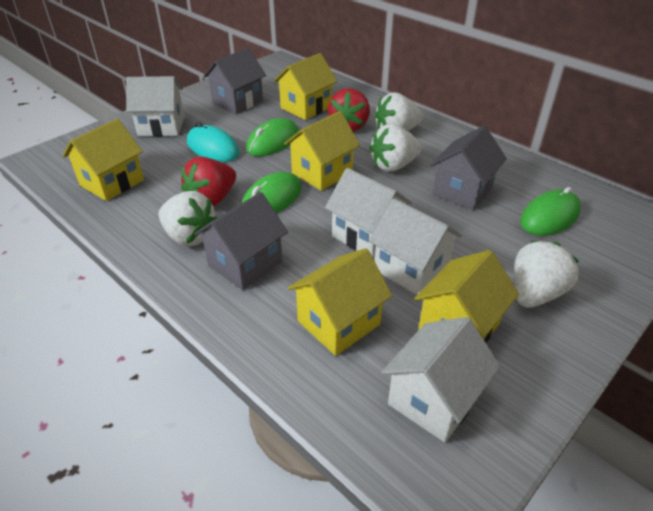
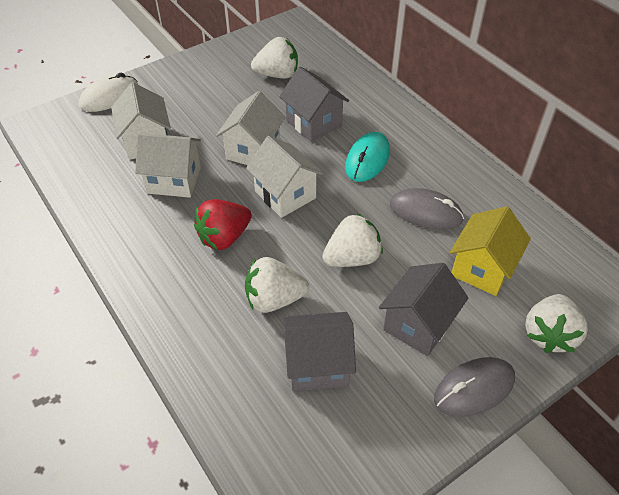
green mouse: 3 -> 0
grey mouse: 0 -> 2
red strawberry: 2 -> 1
white mouse: 0 -> 1
yellow house: 5 -> 1

